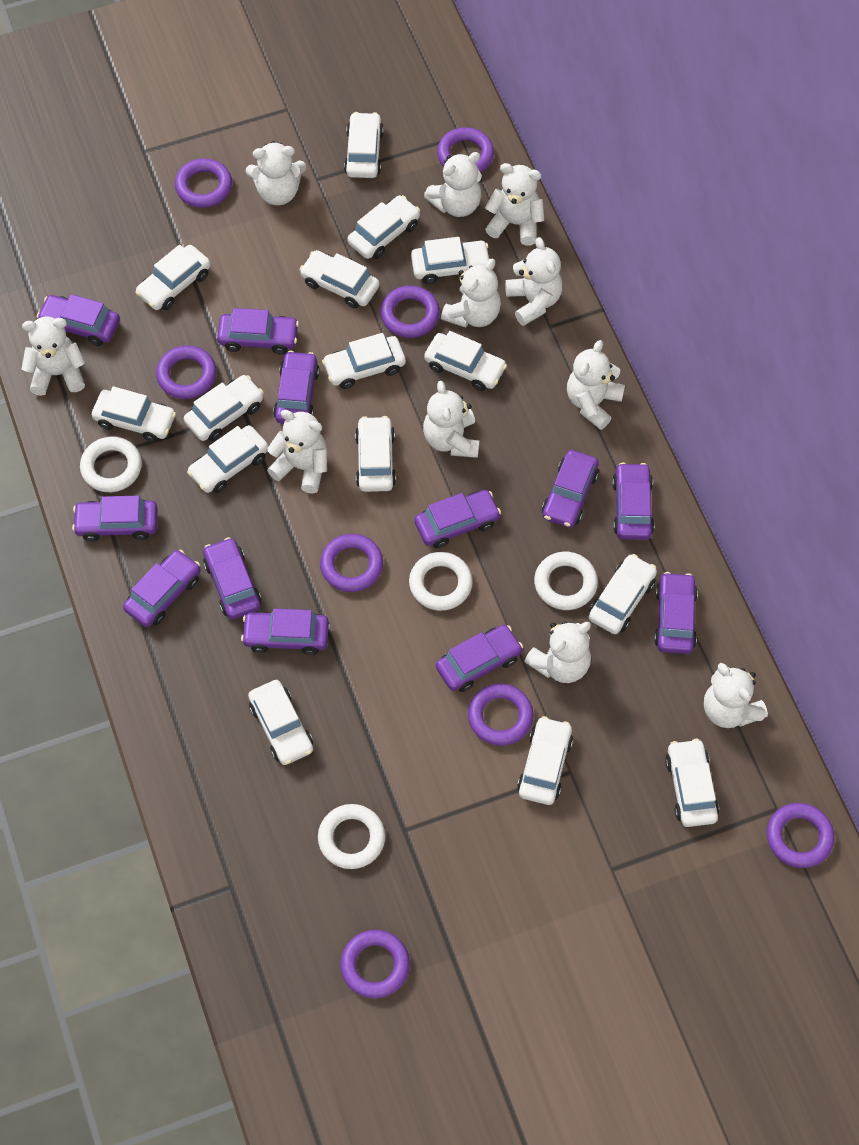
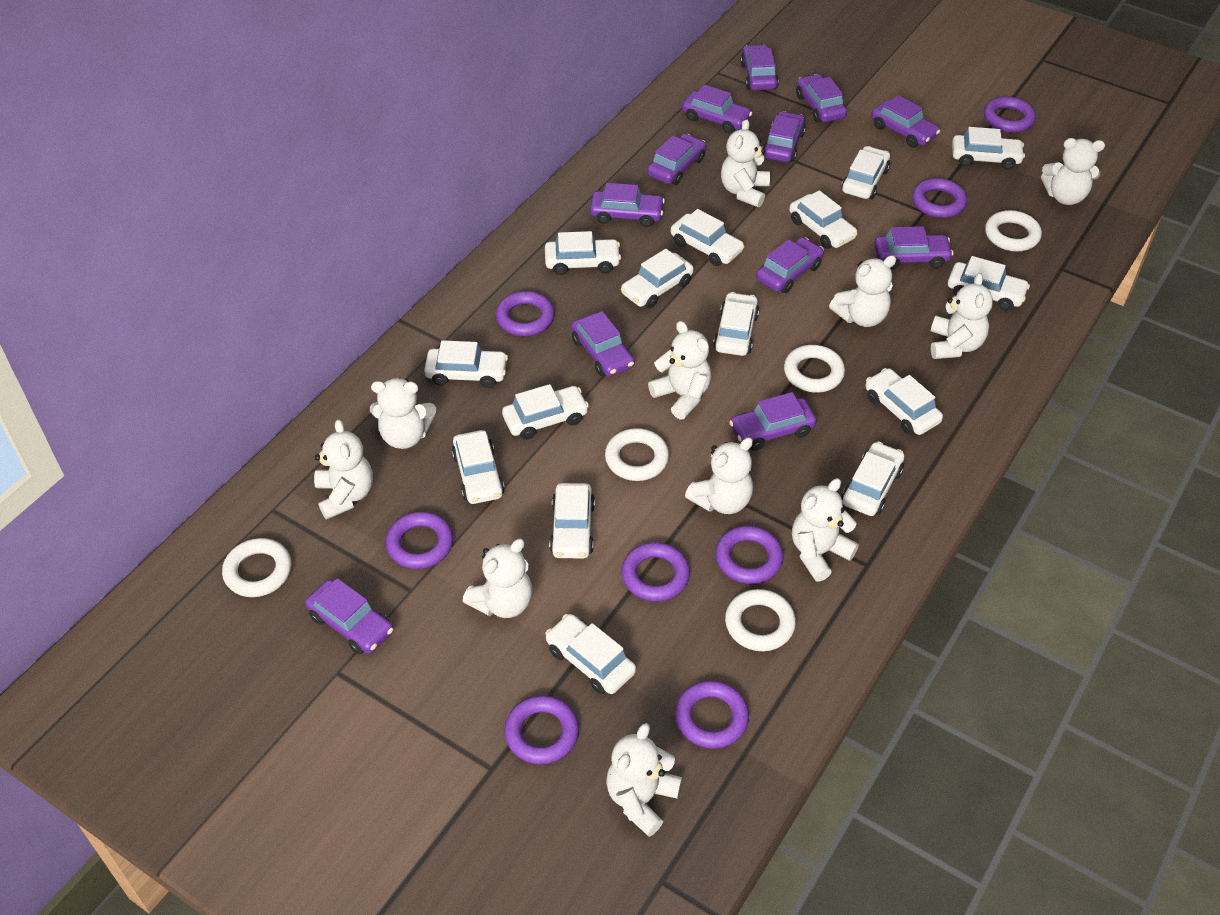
white ring: 4 -> 5

